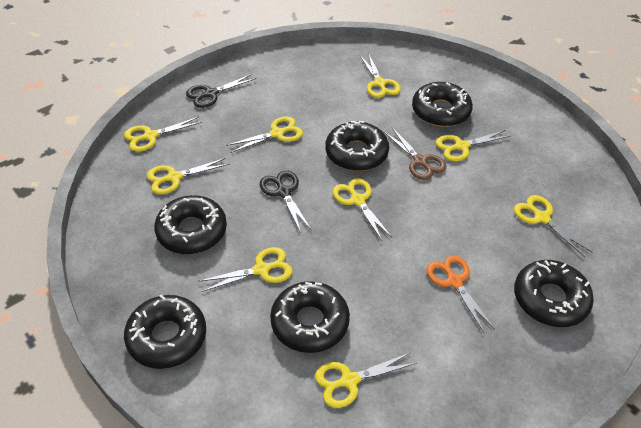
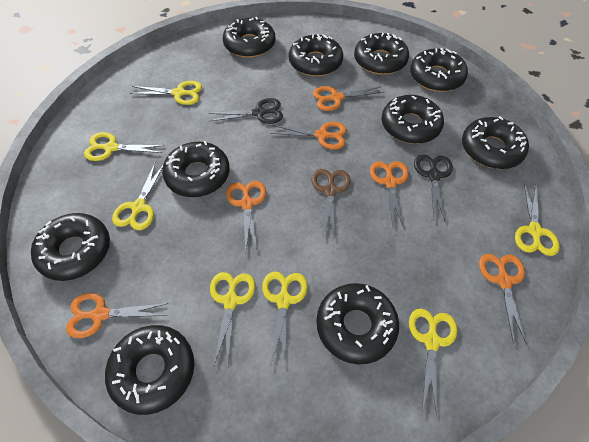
black donut: 6 -> 10
orange scissors: 1 -> 6
yellow scissors: 9 -> 7

